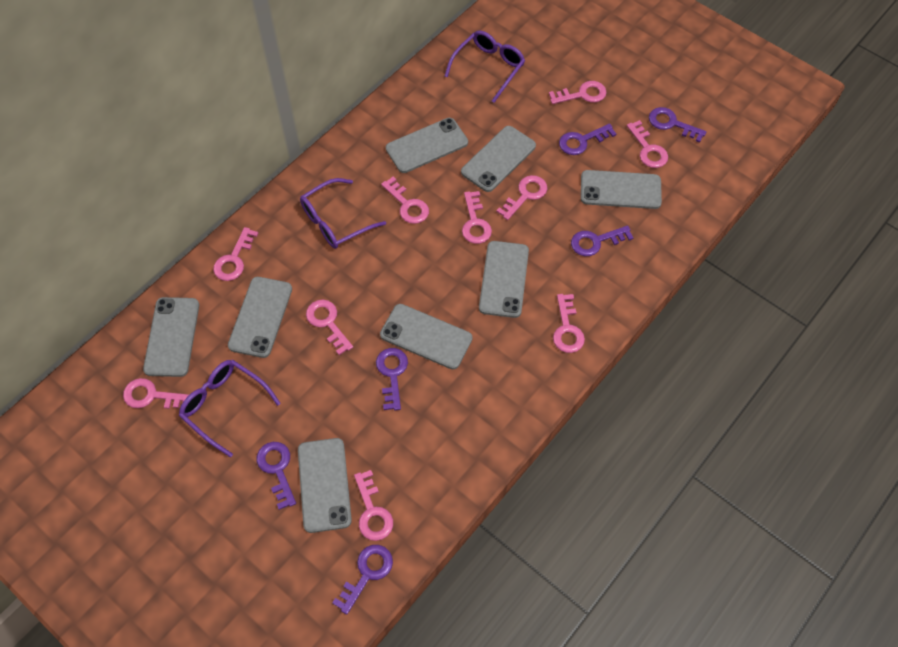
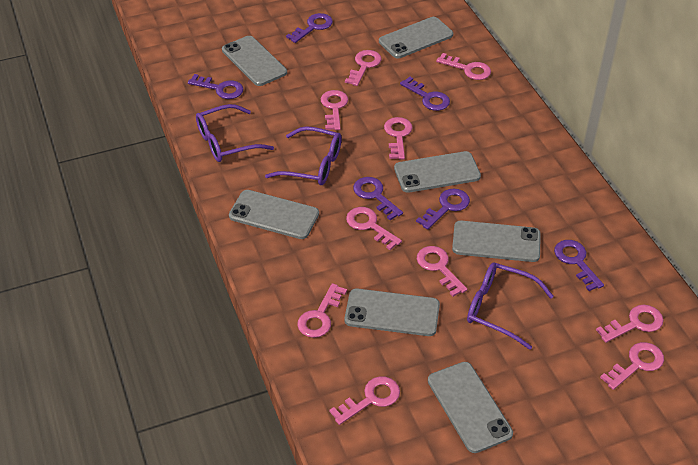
grey phone: 8 -> 7

